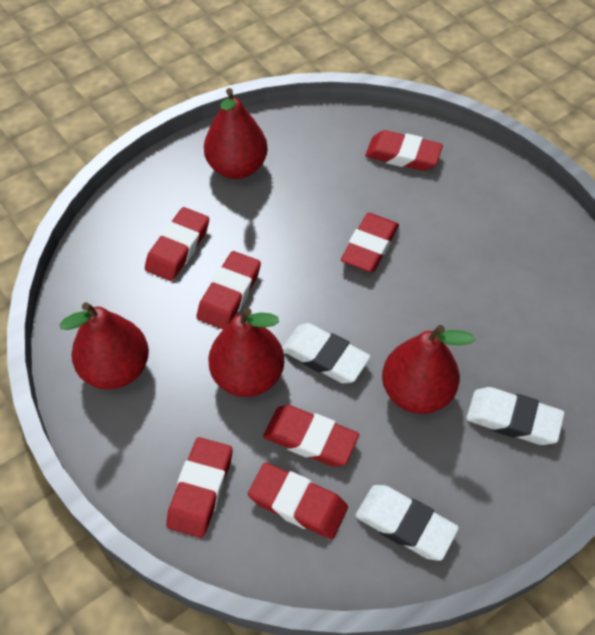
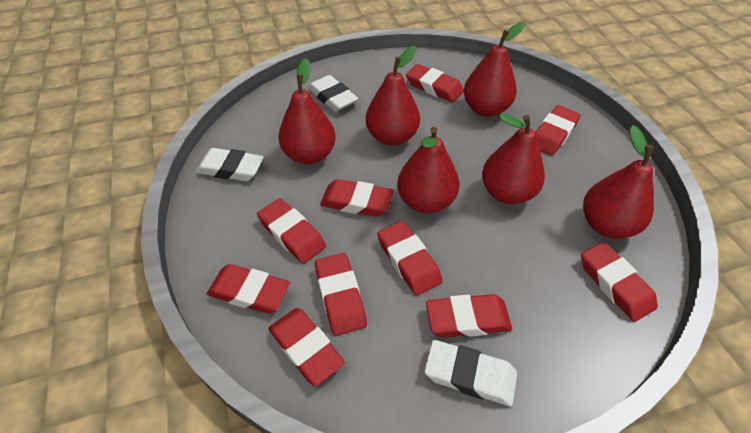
red eraser: 7 -> 10
red pear: 4 -> 6

